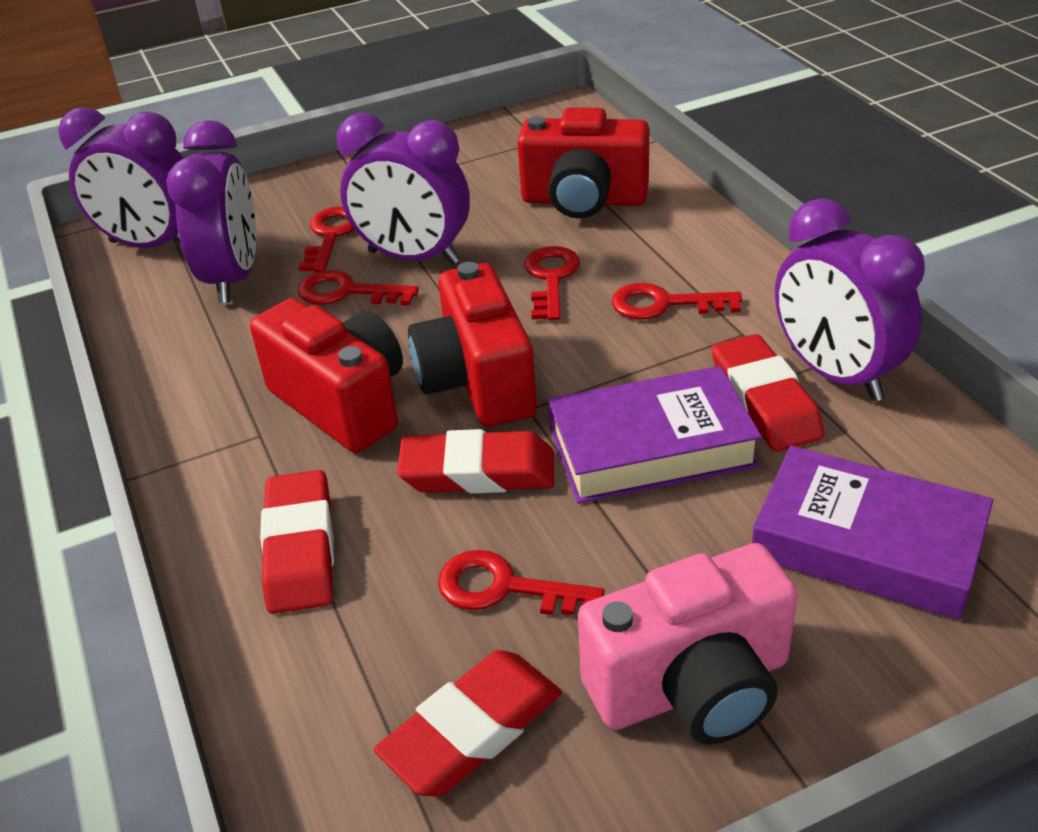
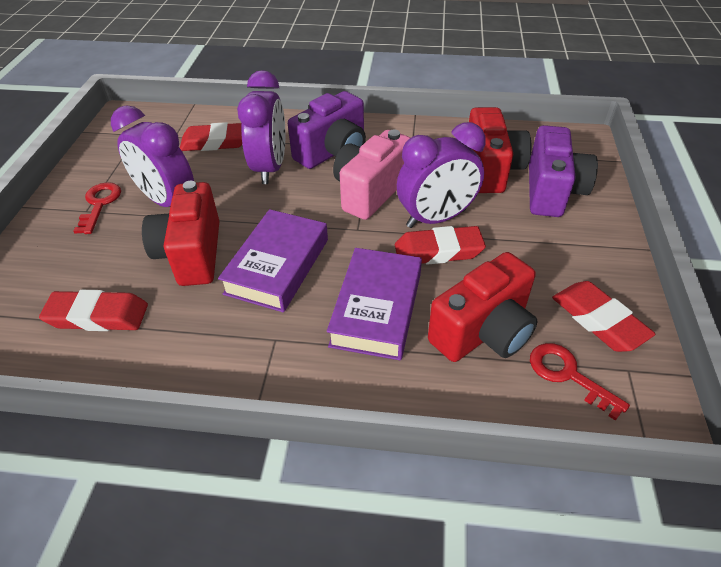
purple camera: 0 -> 2
purple clock: 4 -> 3
red key: 5 -> 2

